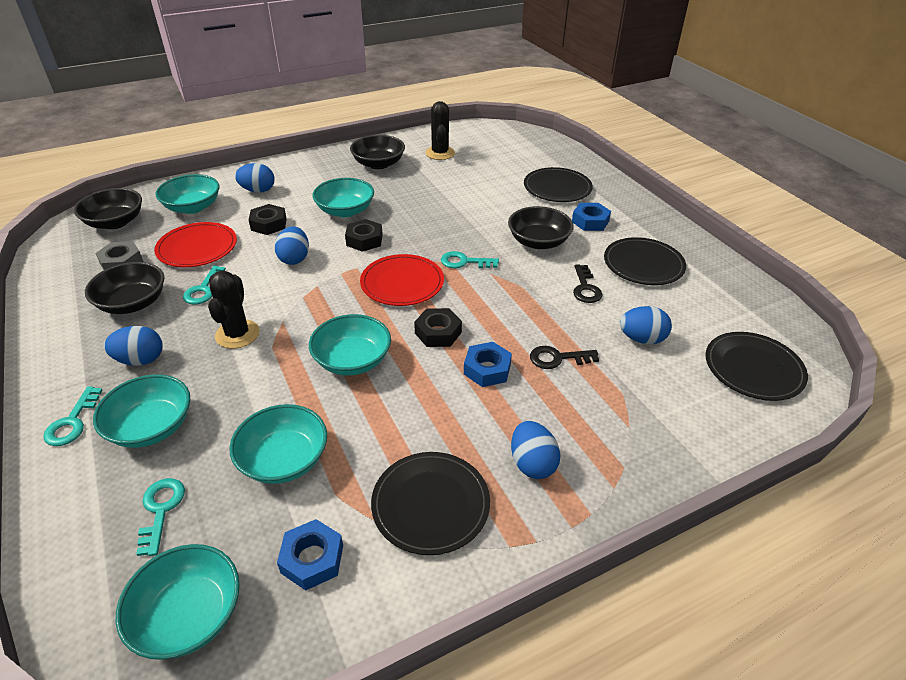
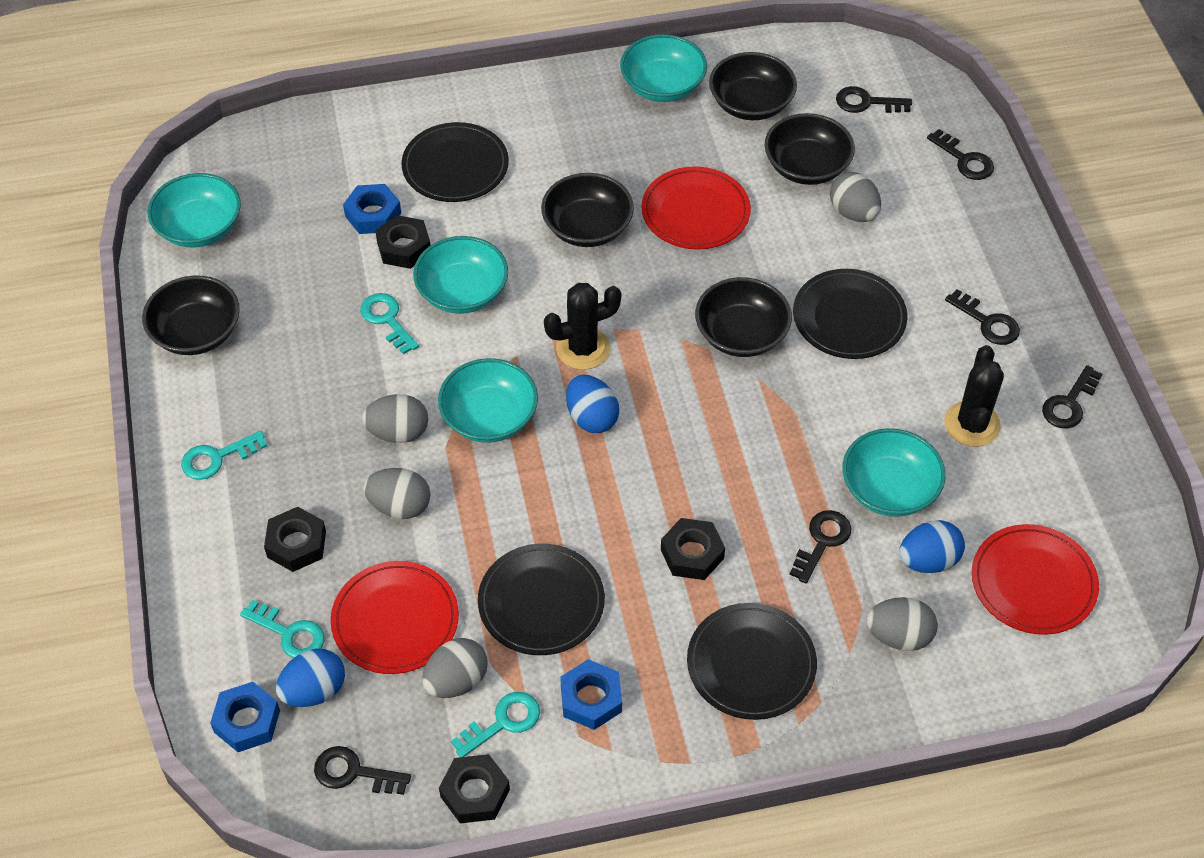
black bowl: 4 -> 5
black key: 2 -> 6
black nut: 3 -> 4
blue egg: 5 -> 3
grey egg: 0 -> 5
grey nut: 1 -> 0
red plate: 2 -> 3
turquoise bowl: 6 -> 5

